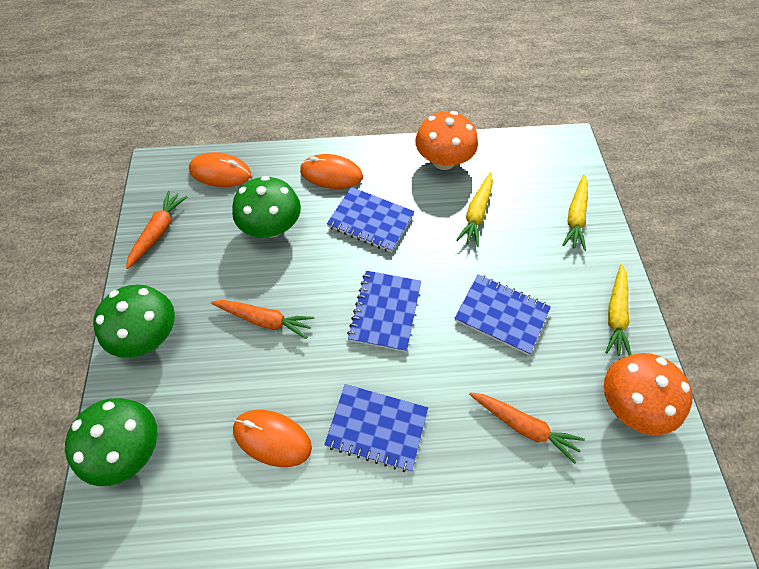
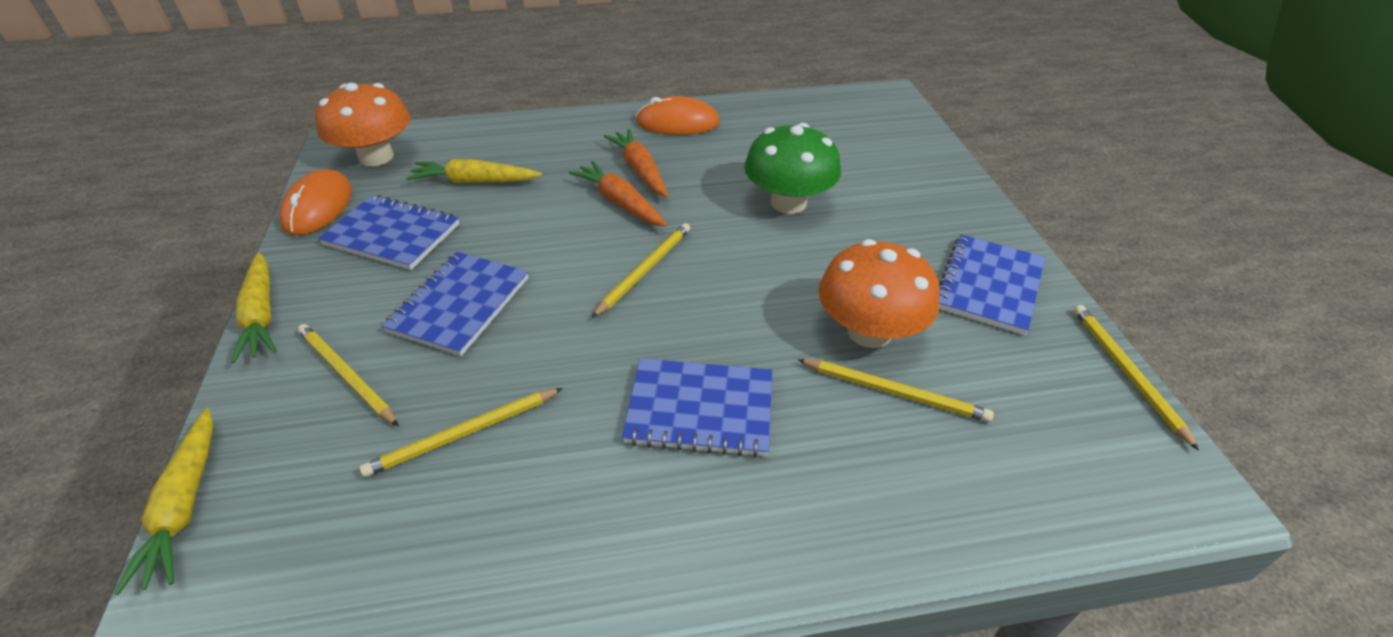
green mushroom: 3 -> 1
orange carrot: 3 -> 2
orange mouse: 3 -> 2
yellow pencil: 0 -> 5

